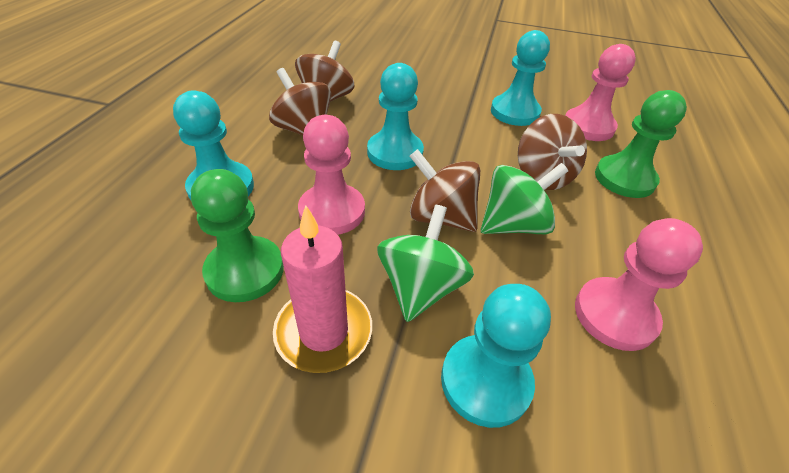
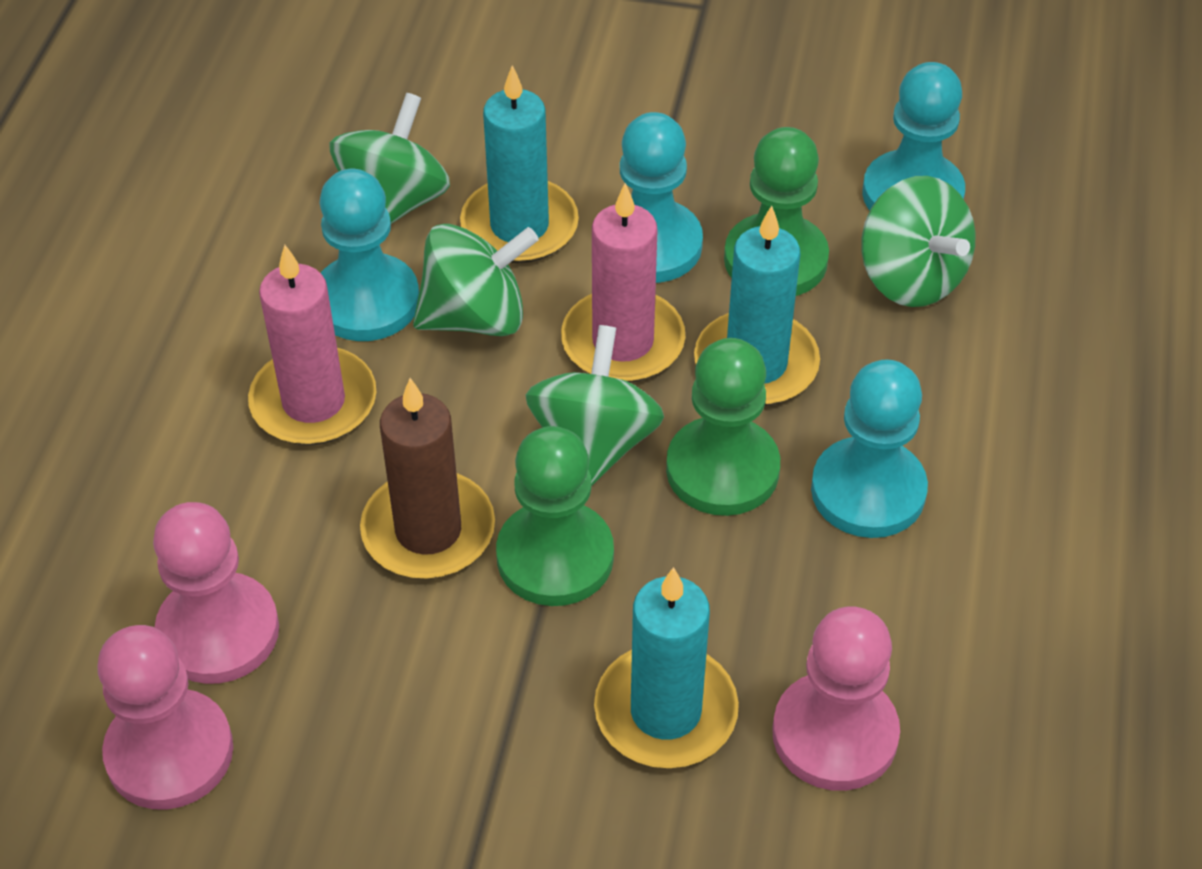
brown candle: 0 -> 1
brown spinning top: 4 -> 0
green pawn: 2 -> 3
green spinning top: 2 -> 4
pink candle: 1 -> 2
turquoise candle: 0 -> 3

